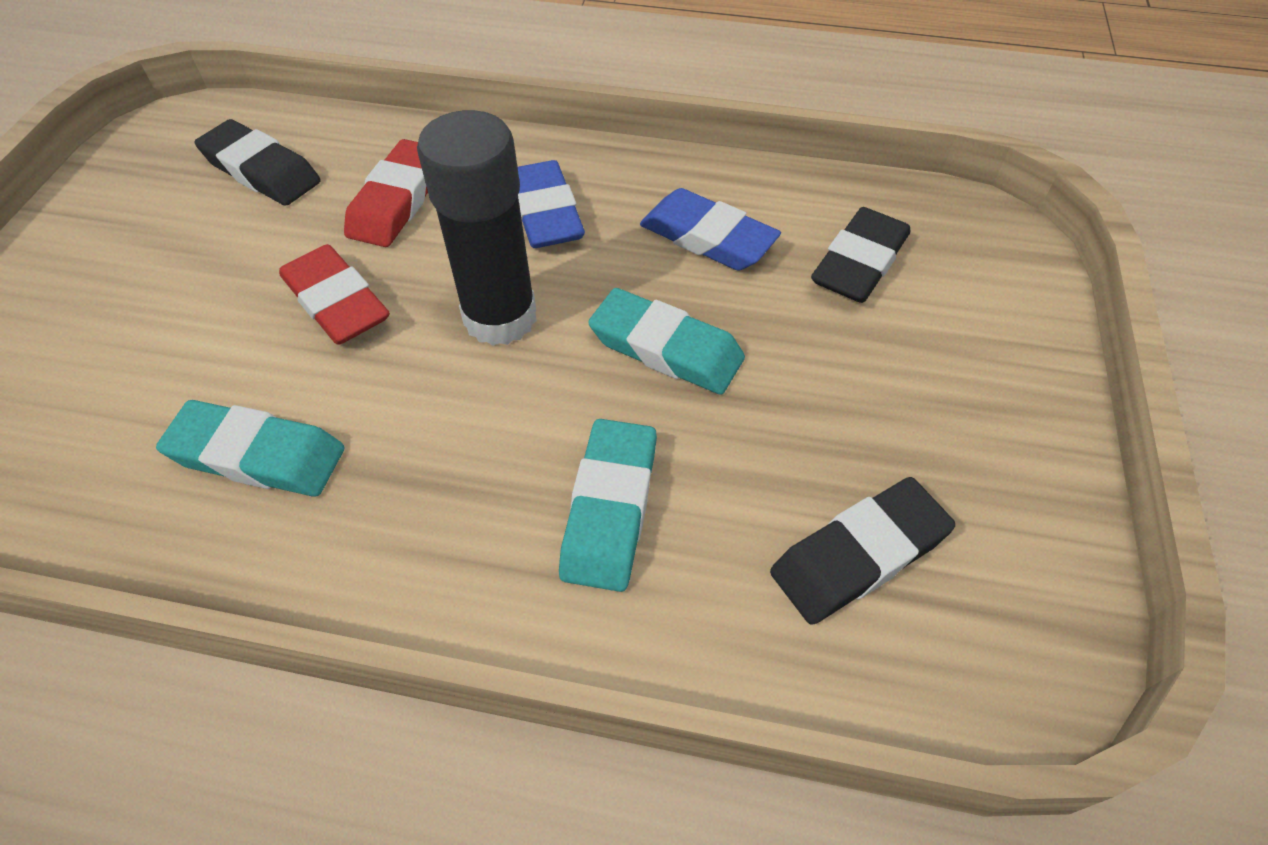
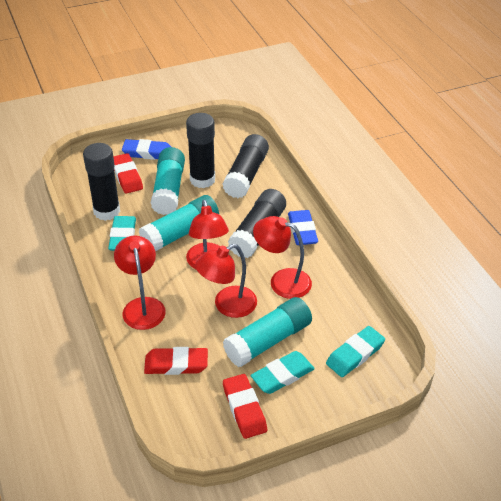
black eraser: 3 -> 0
black glue stick: 1 -> 4
red eraser: 2 -> 3
red lamp: 0 -> 4
turquoise glue stick: 0 -> 3

